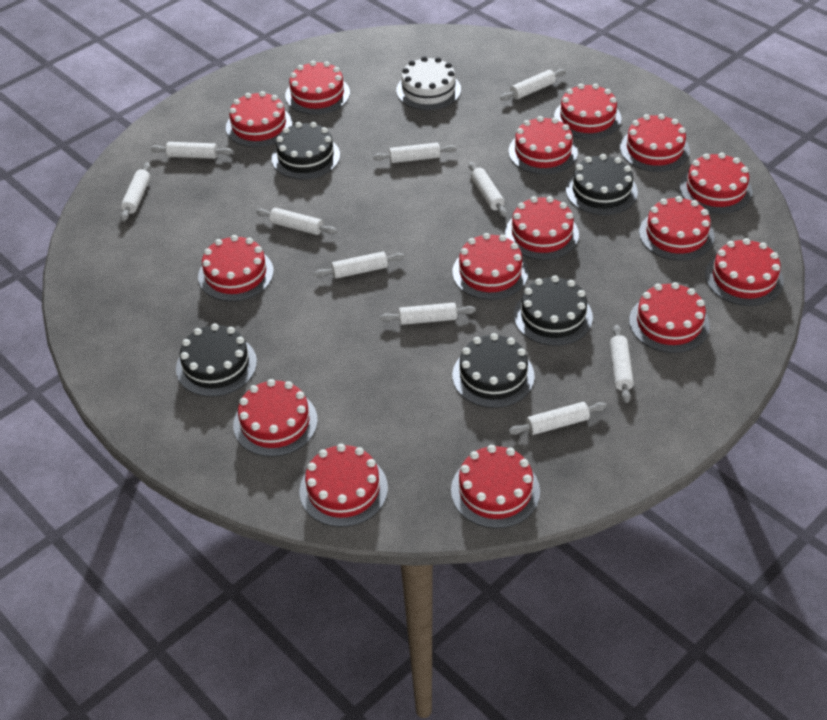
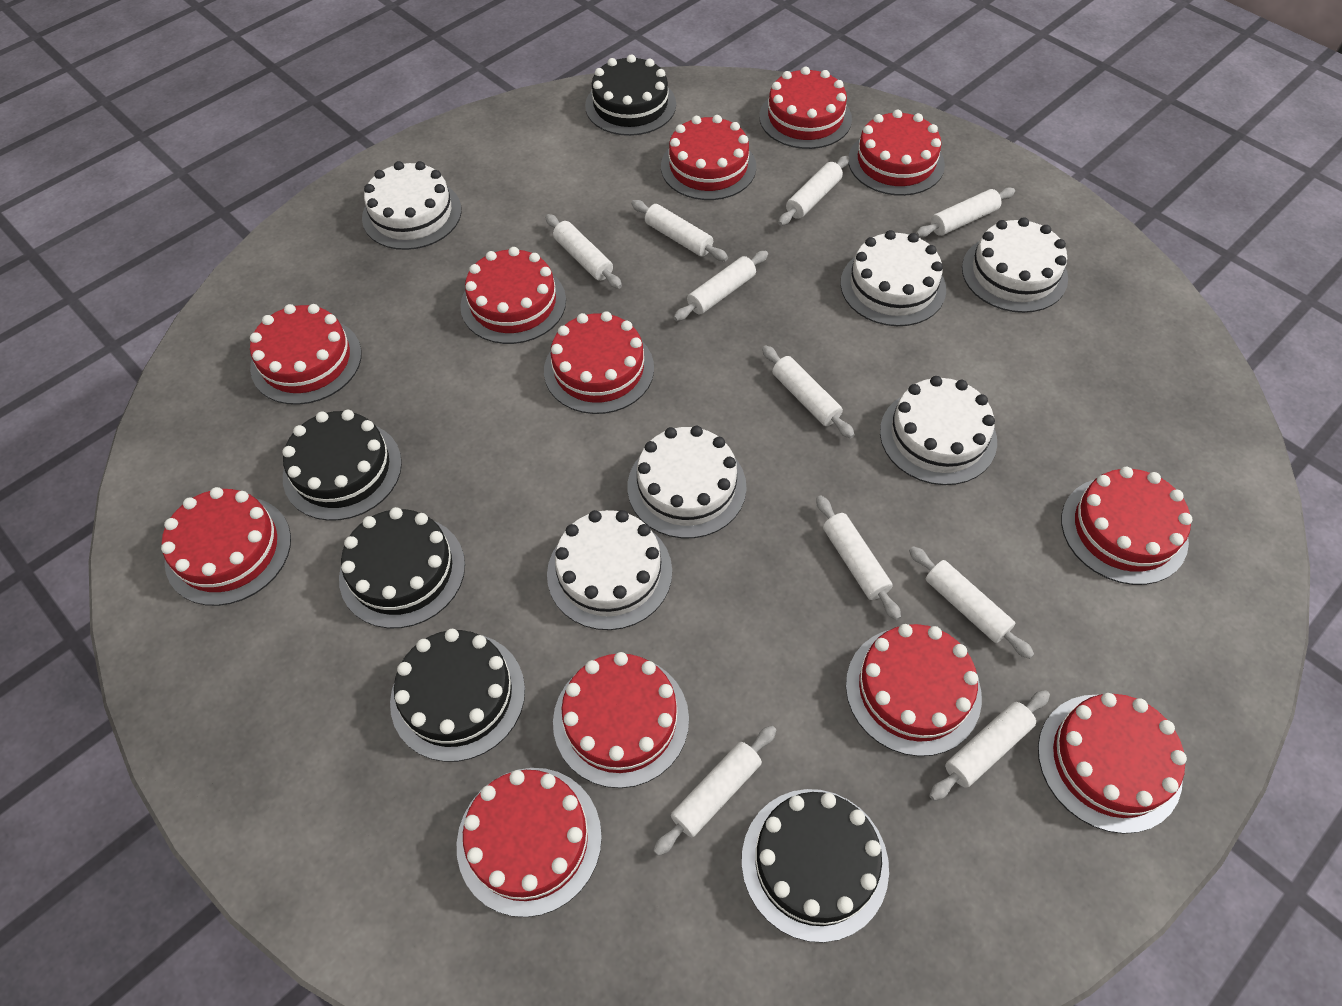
red cake: 15 -> 12
white cake: 1 -> 6

